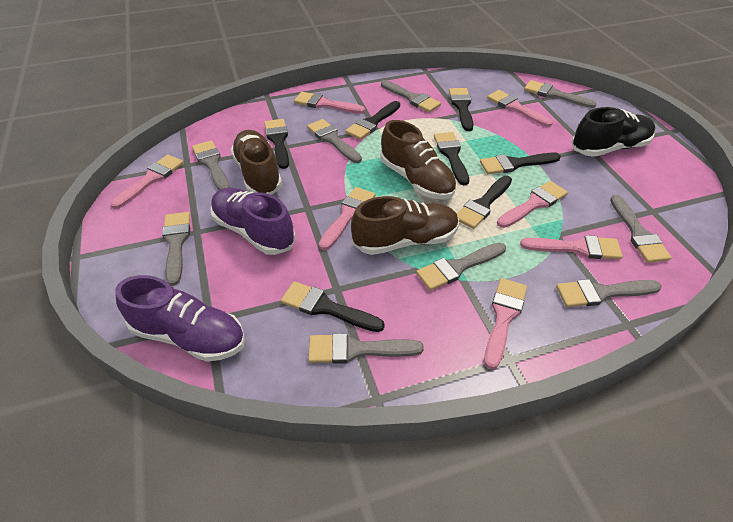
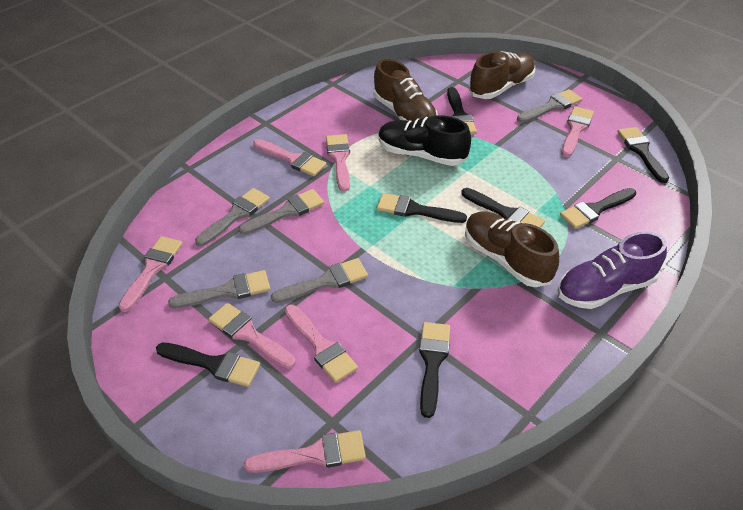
grey brush: 9 -> 5
purple shoe: 2 -> 1

